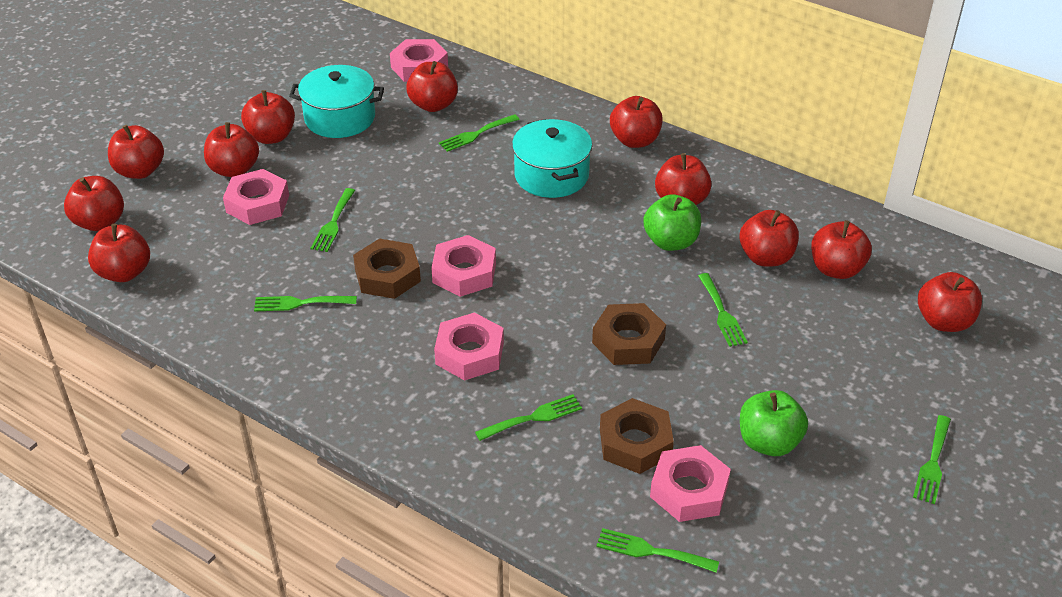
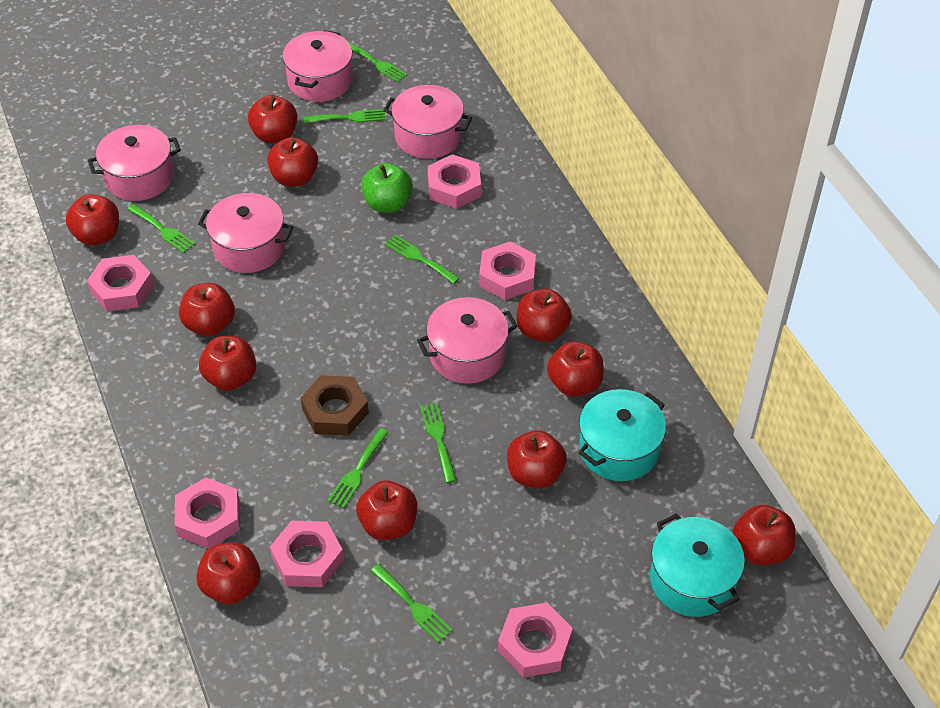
brown nut: 3 -> 1
green apple: 2 -> 1
pink nut: 5 -> 6
pink pot: 0 -> 5

